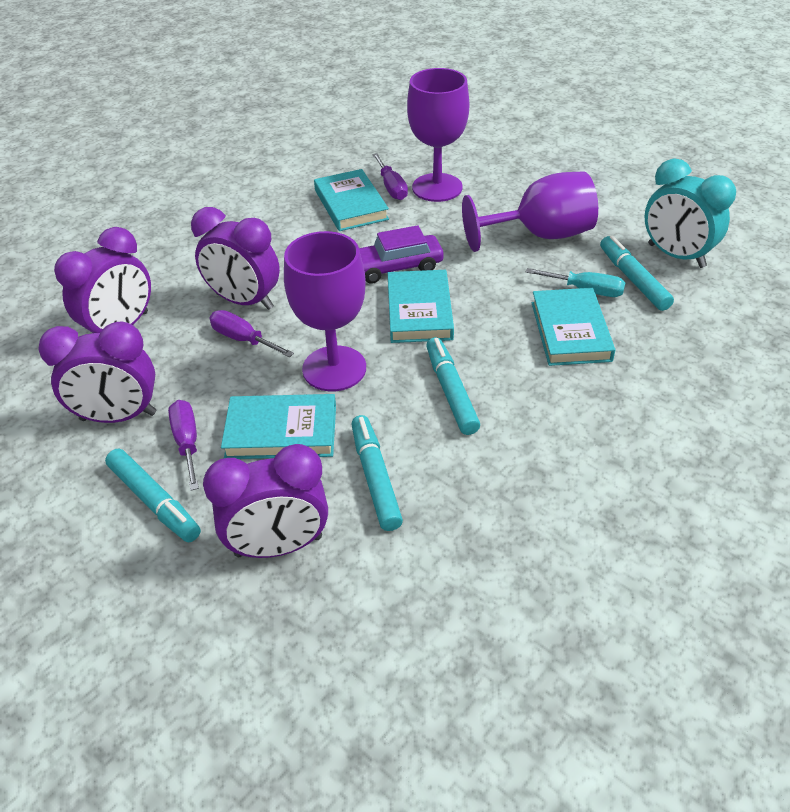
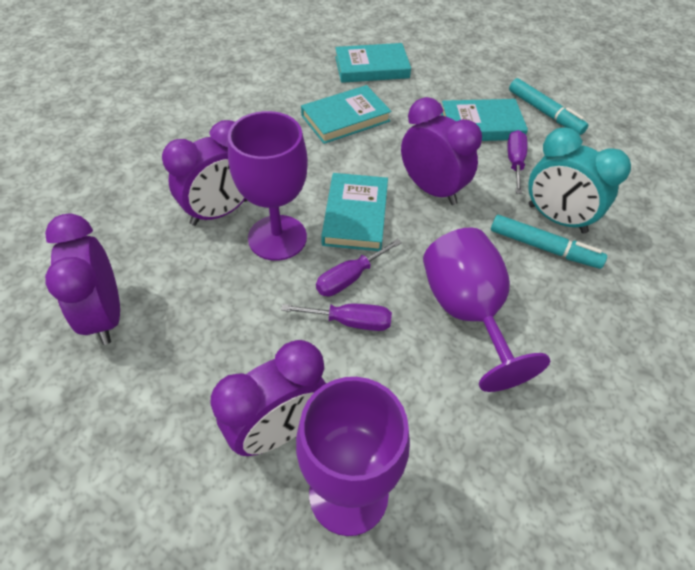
purple car: 1 -> 0
turquoise marker: 4 -> 2
turquoise screwdriver: 1 -> 0

